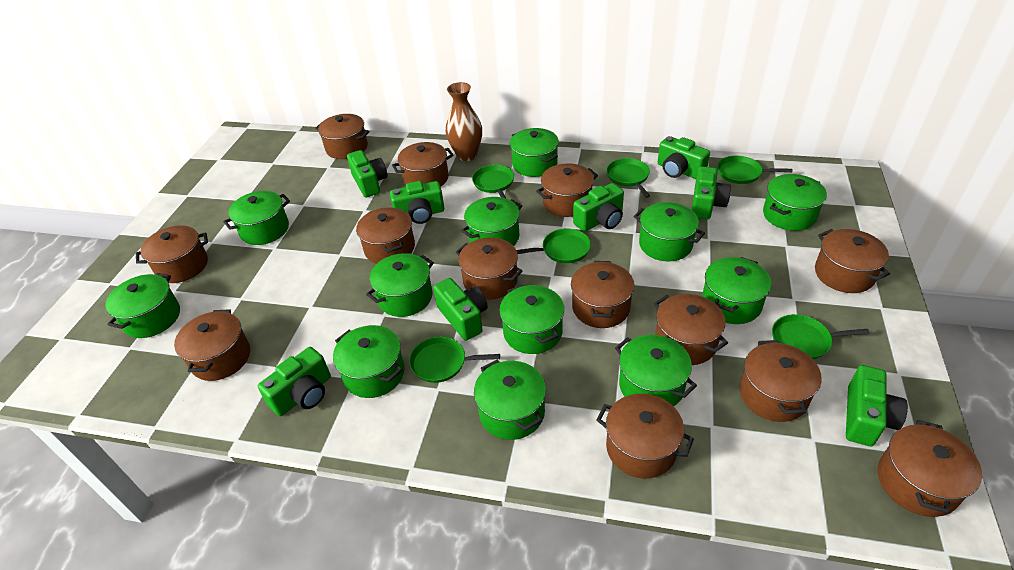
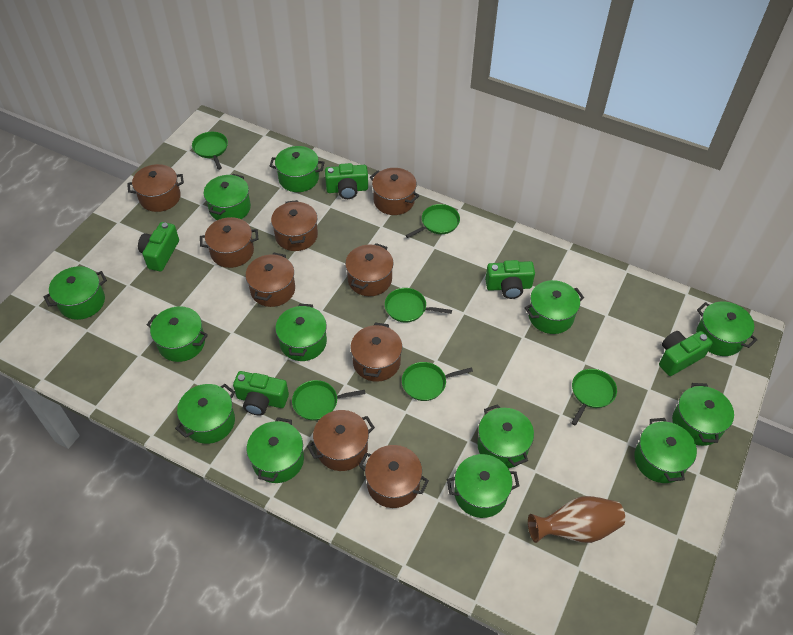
brown pot: 13 -> 9
green camera: 8 -> 5
green pot: 12 -> 13

